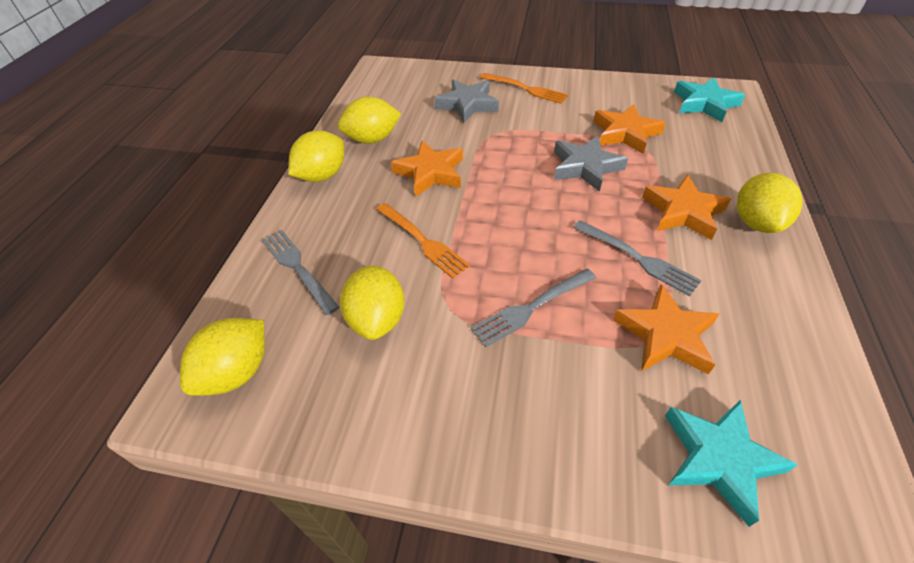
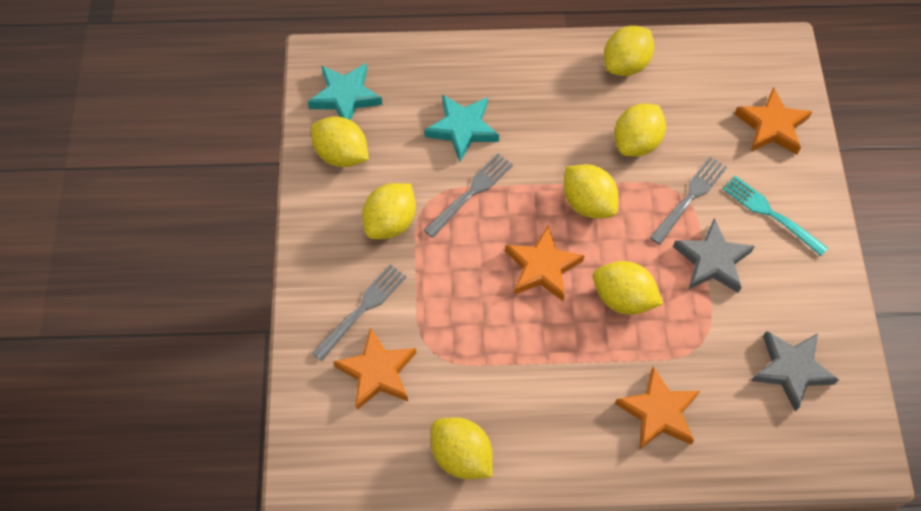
orange fork: 2 -> 0
turquoise fork: 0 -> 1
yellow lemon: 5 -> 7

